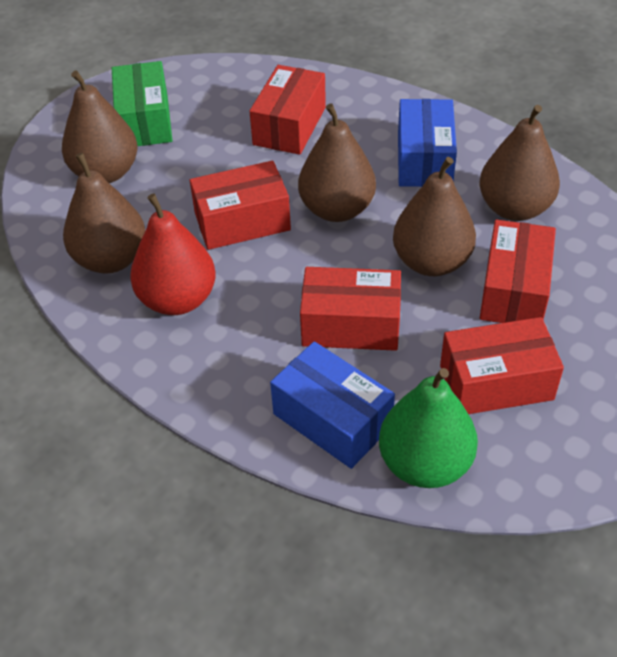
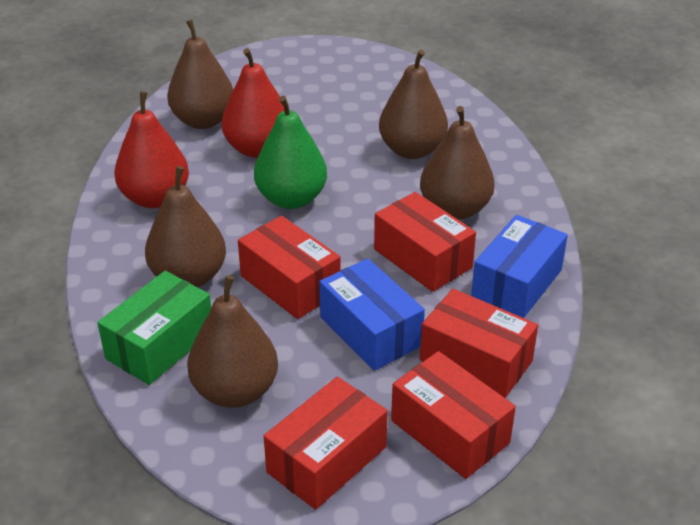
red pear: 1 -> 2

